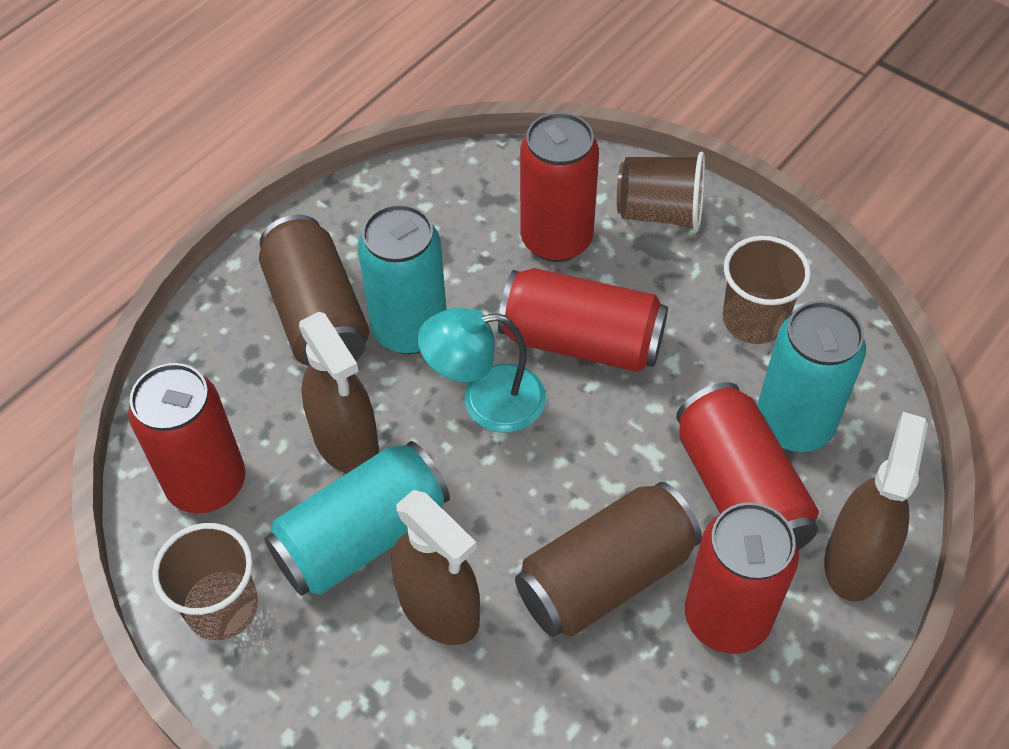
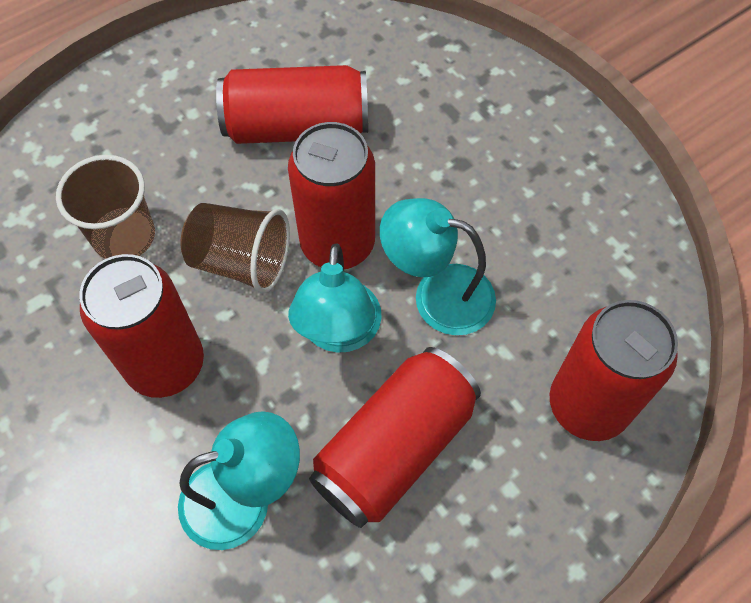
brown can: 2 -> 0
brown cup: 3 -> 2
brown spray bottle: 3 -> 0
turquoise can: 3 -> 0
turquoise lamp: 1 -> 3

